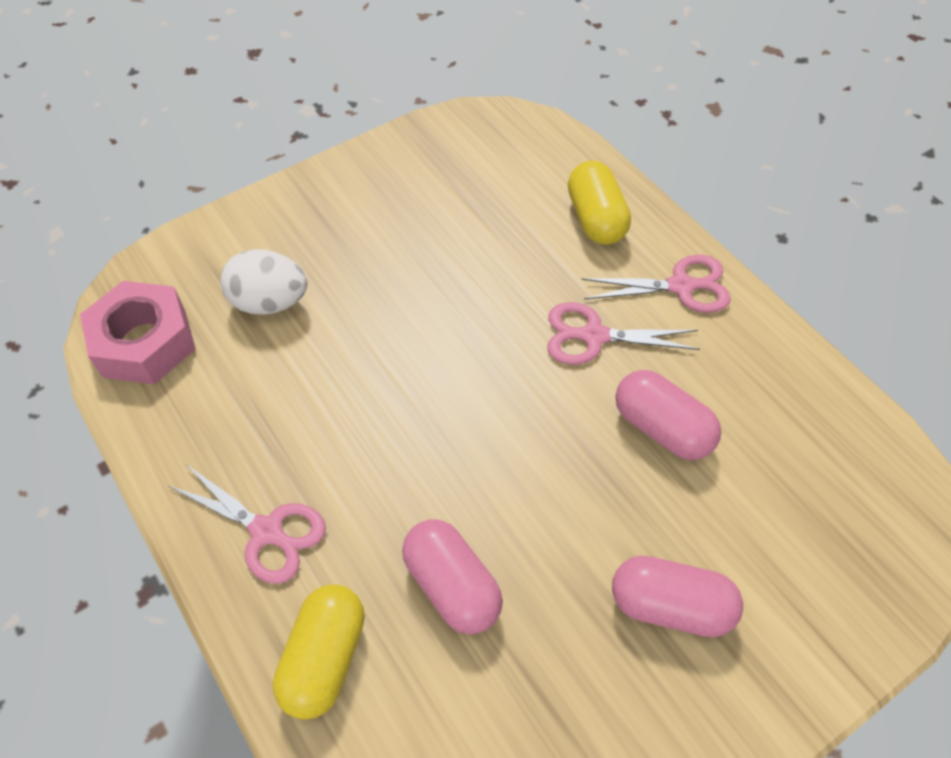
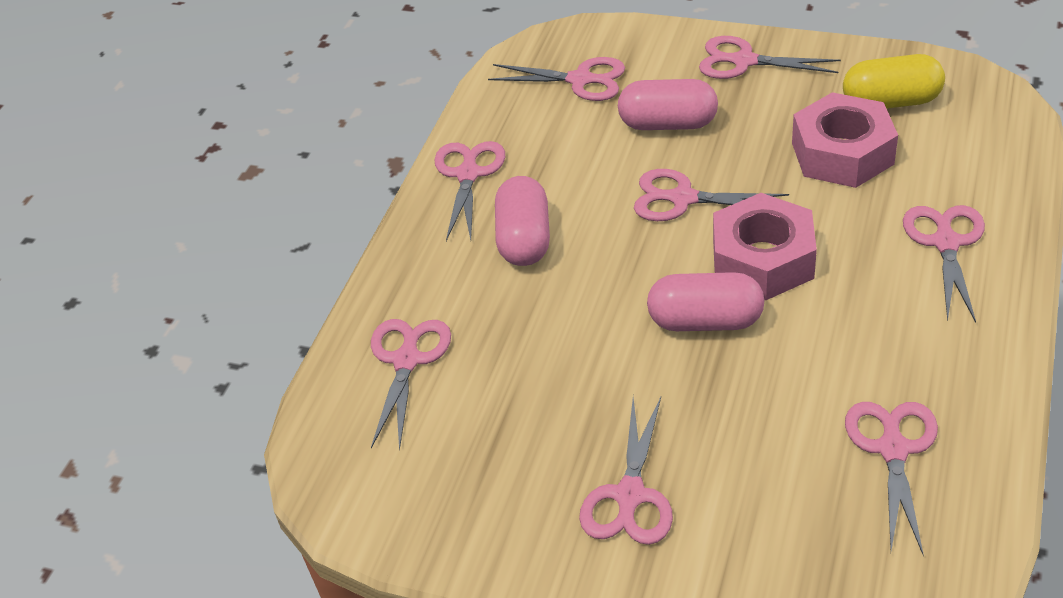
pink nut: 1 -> 2
pink scissors: 3 -> 8
white egg: 1 -> 0
yellow capsule: 2 -> 1

